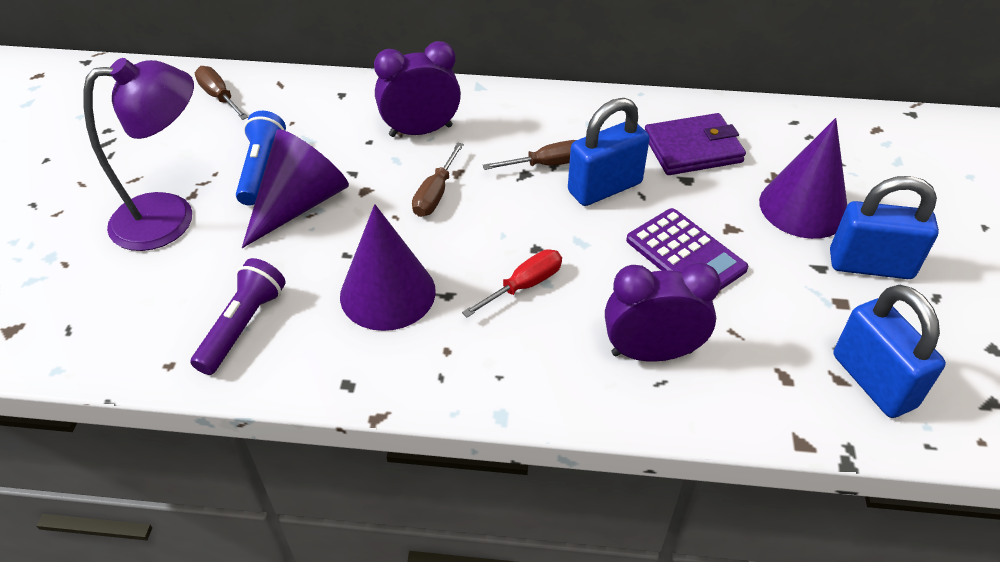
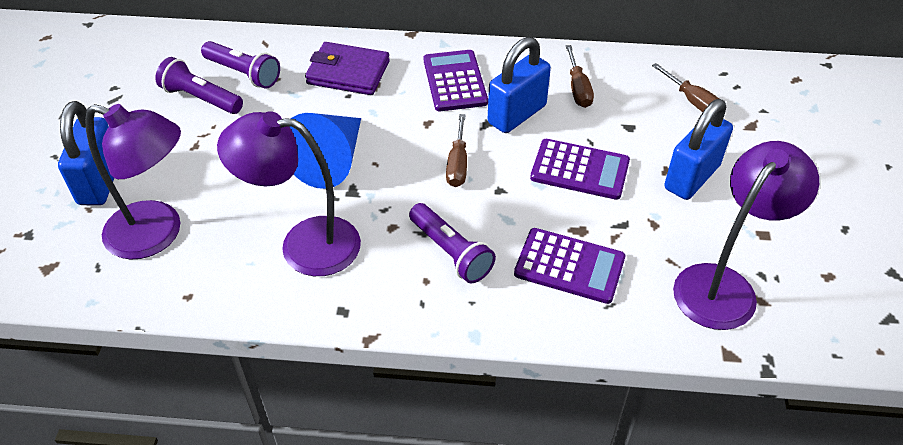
blue cone: 0 -> 1
blue flashlight: 1 -> 0
purple calculator: 1 -> 3
purple clock: 2 -> 0
purple cone: 3 -> 0
purple flashlight: 1 -> 3
purple lamp: 1 -> 3
red screwdriver: 1 -> 0

